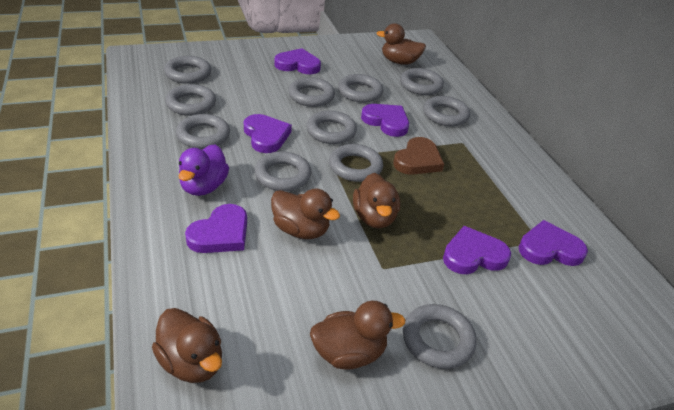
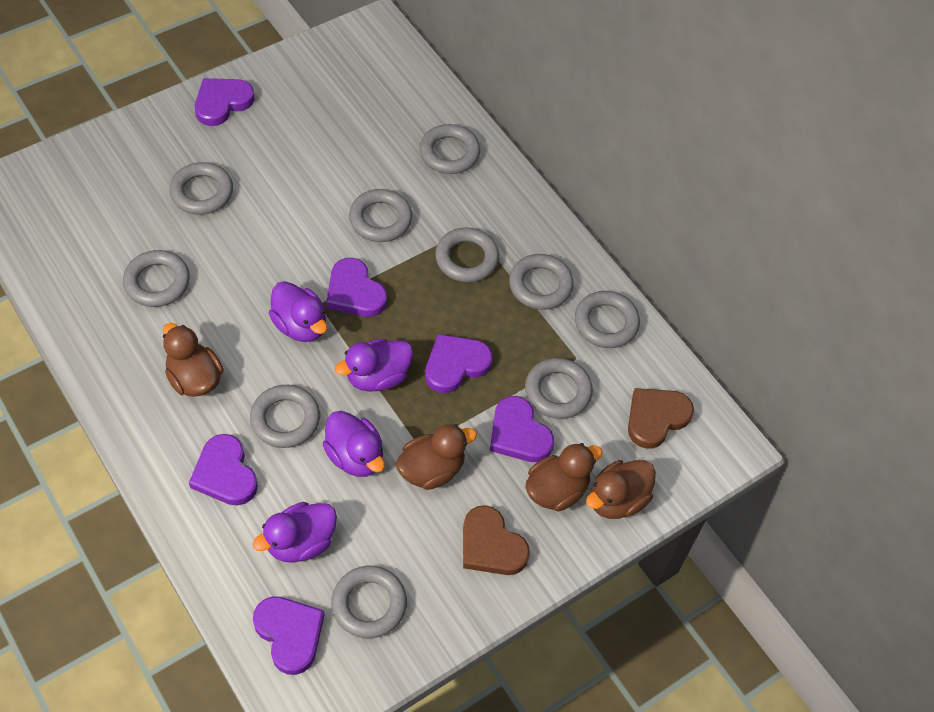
brown duck: 5 -> 4
brown heart: 1 -> 2
grey ring: 11 -> 10
purple duck: 1 -> 4

